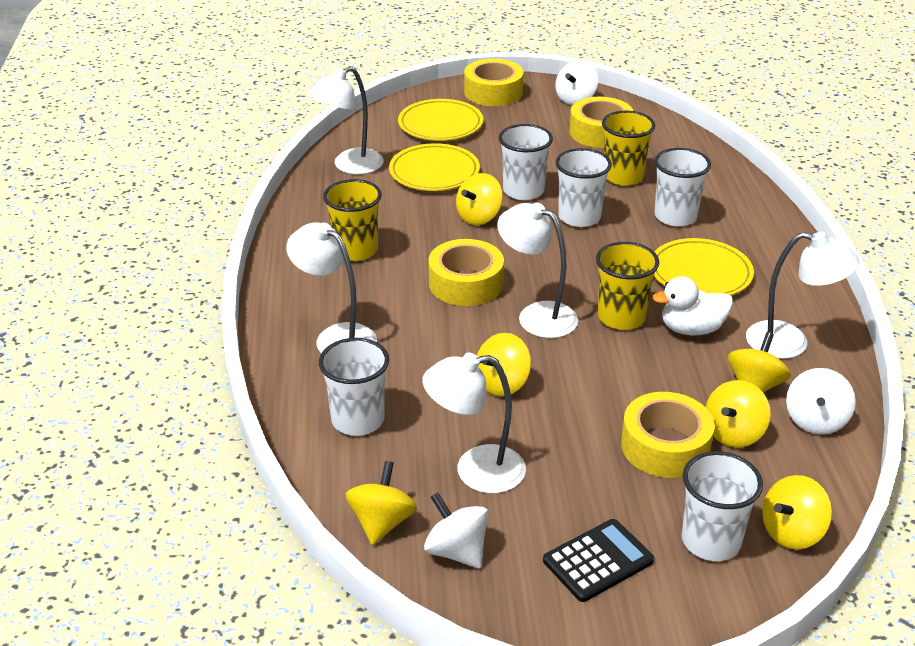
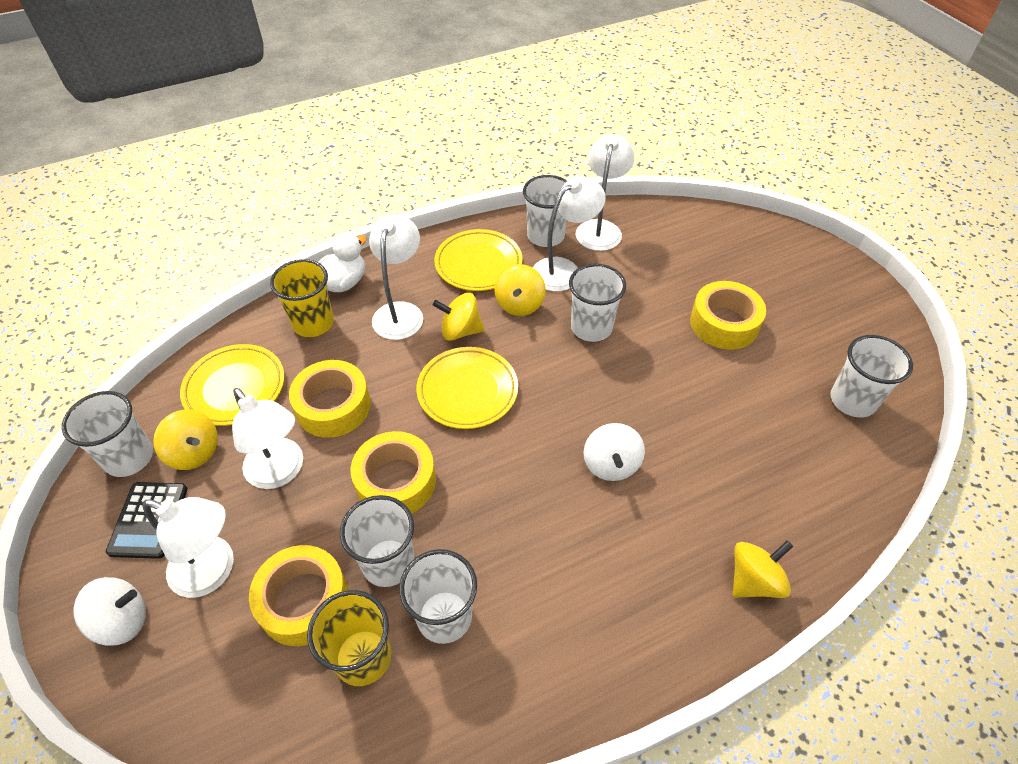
white cup: 5 -> 6
white spinning top: 3 -> 2
yellow cup: 3 -> 2
yellow spinning top: 6 -> 4

